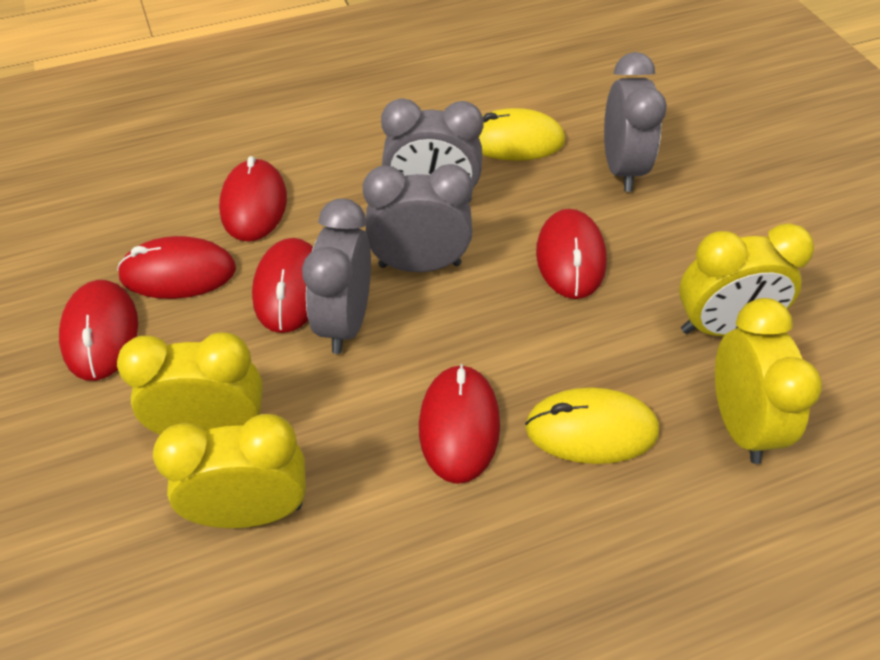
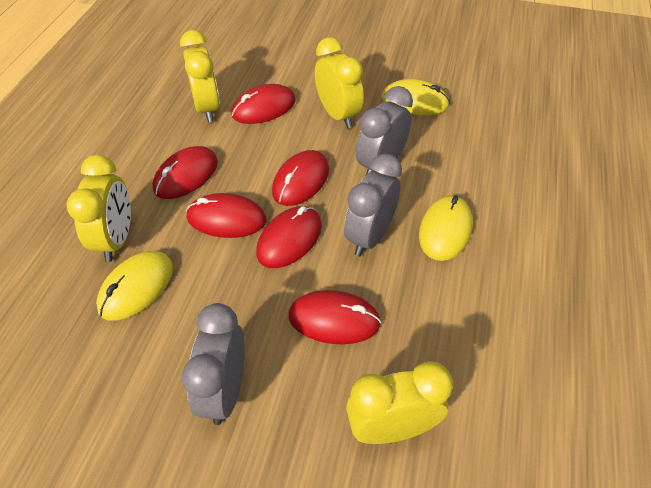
grey clock: 4 -> 3
yellow mouse: 2 -> 3

